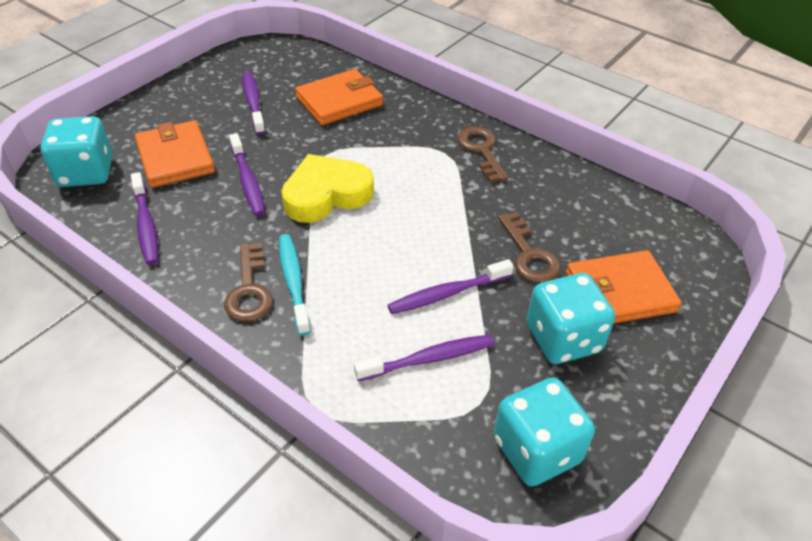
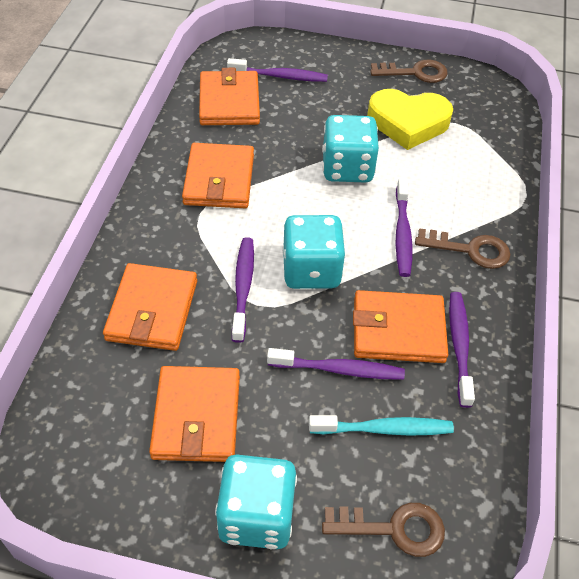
orange wallet: 3 -> 5

